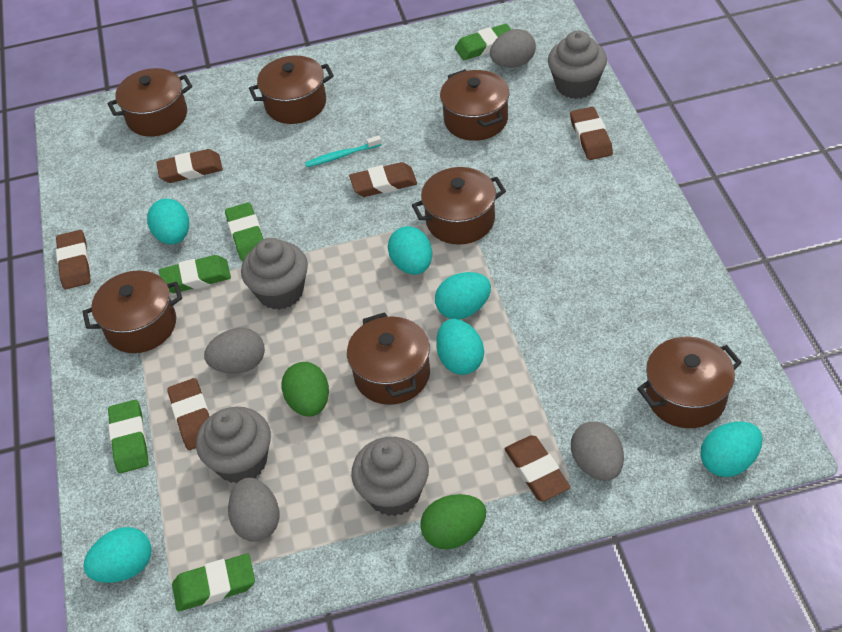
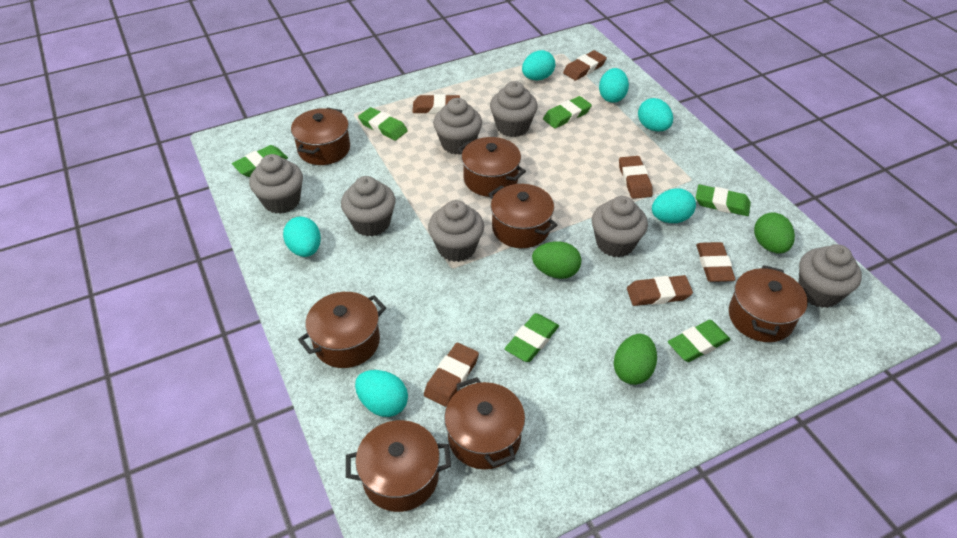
green egg: 2 -> 3
green eraser: 5 -> 6
grey cupcake: 4 -> 7
grey egg: 4 -> 0
turquoise toothbrush: 1 -> 0

